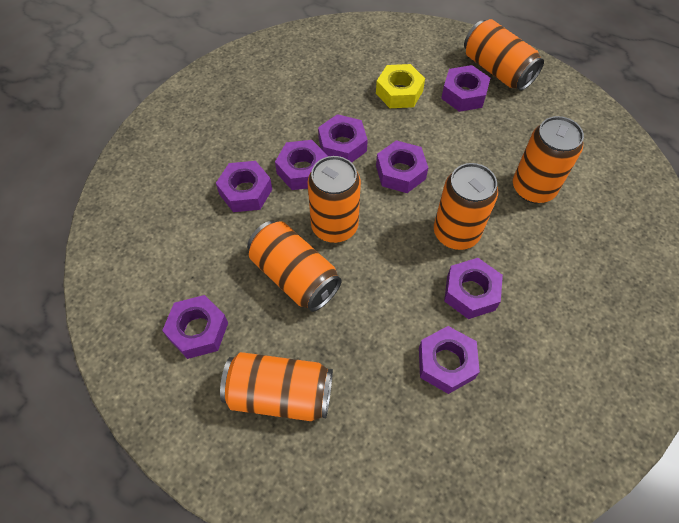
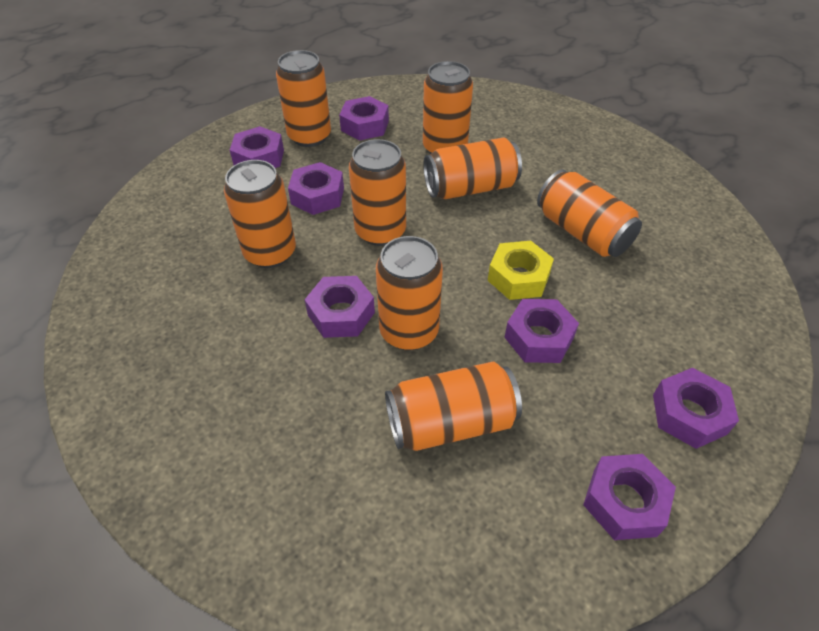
orange can: 6 -> 8
purple nut: 8 -> 7

